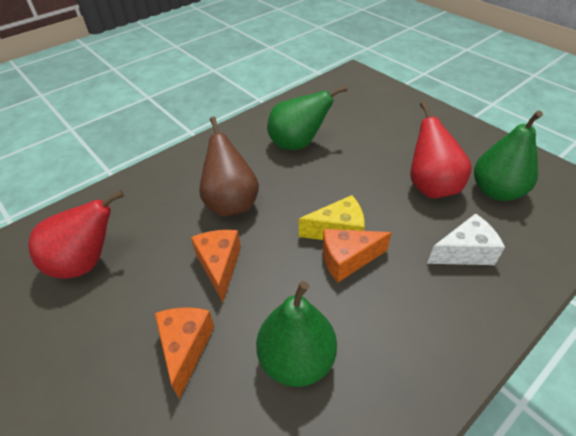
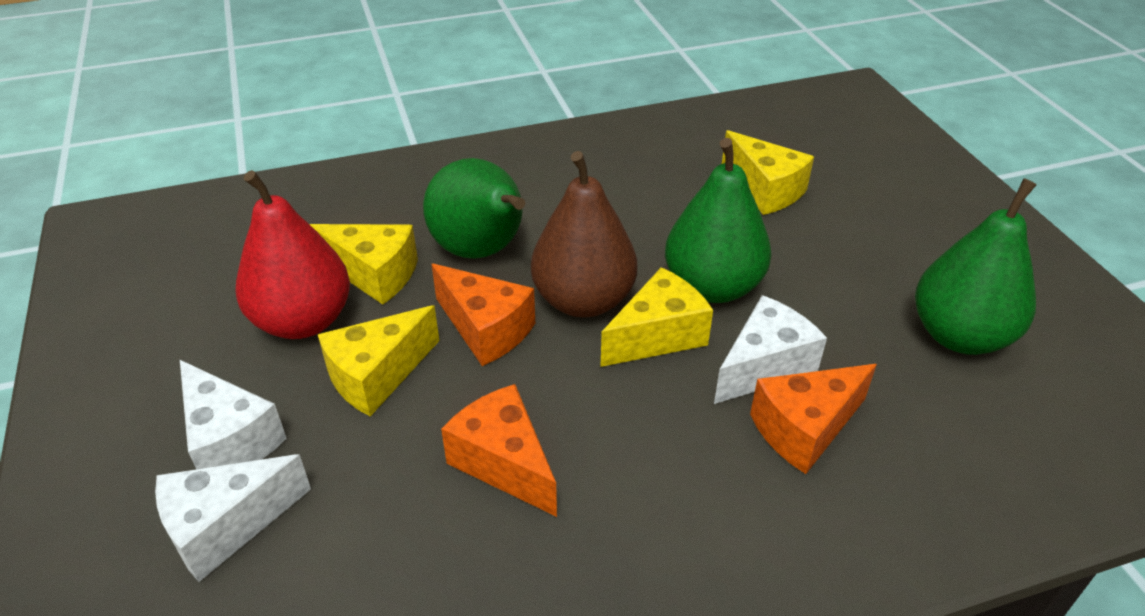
red pear: 2 -> 1
white cheese: 1 -> 3
yellow cheese: 1 -> 4

